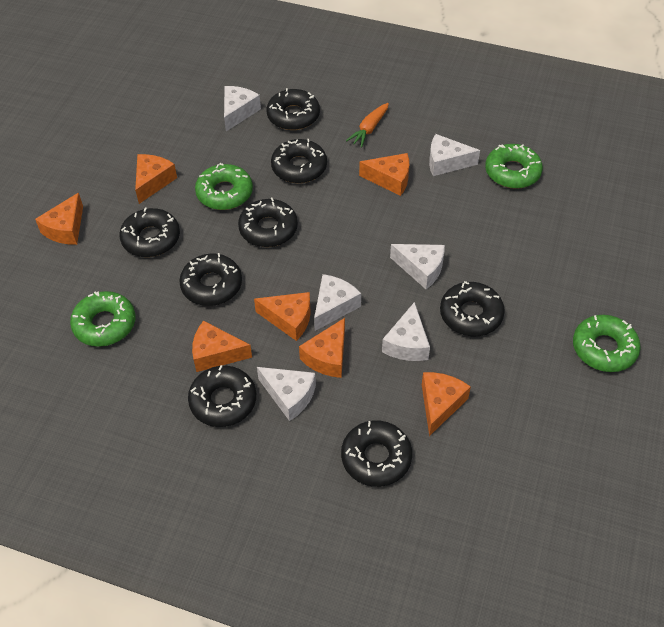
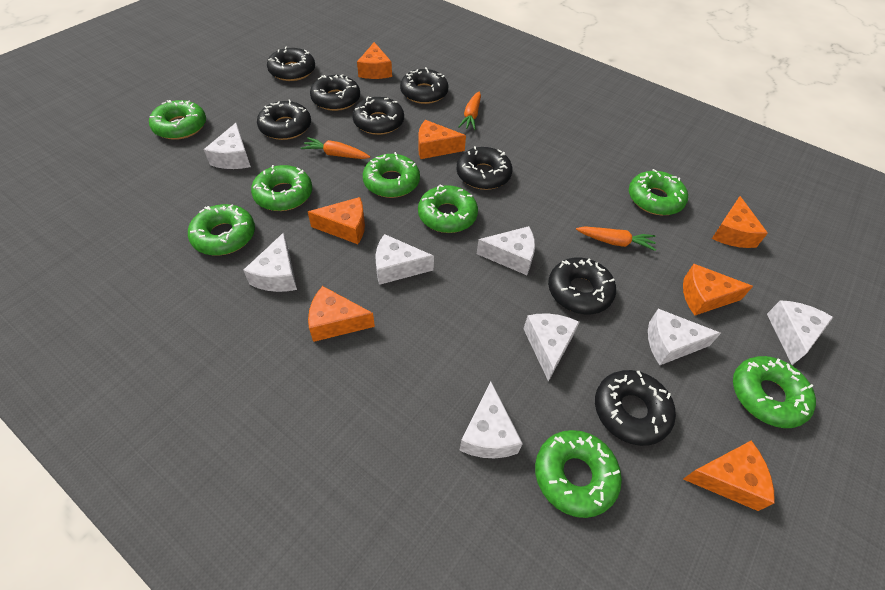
green donut: 4 -> 8
orange carrot: 1 -> 3
white cheese: 6 -> 8

